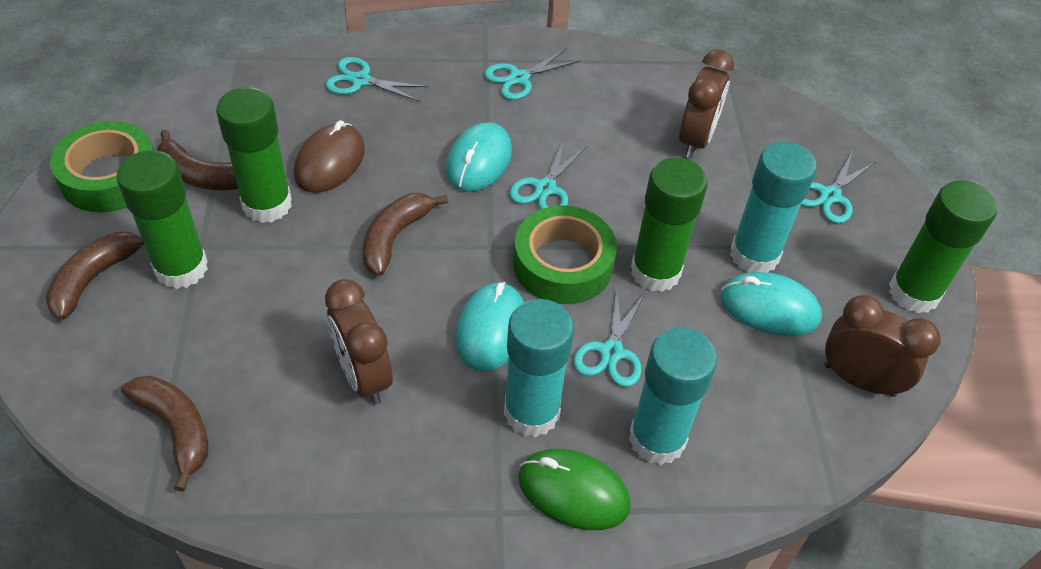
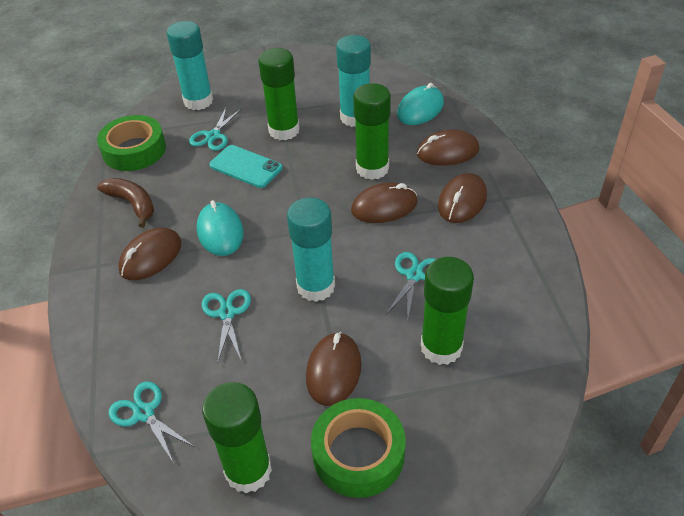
brown banana: 4 -> 1
brown clock: 3 -> 0
brown mouse: 1 -> 5
green mouse: 1 -> 0
turquoise mouse: 3 -> 2
turquoise phone: 0 -> 1
turquoise scissors: 5 -> 4

